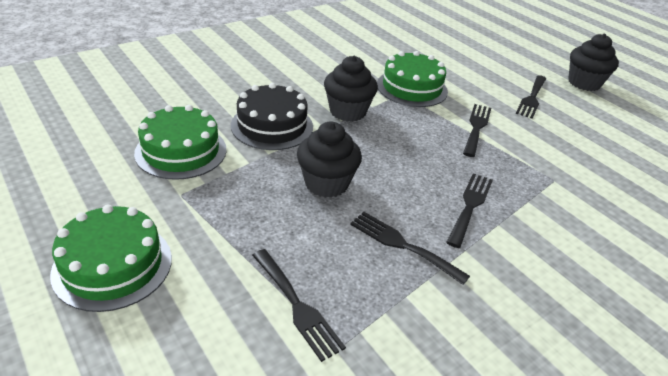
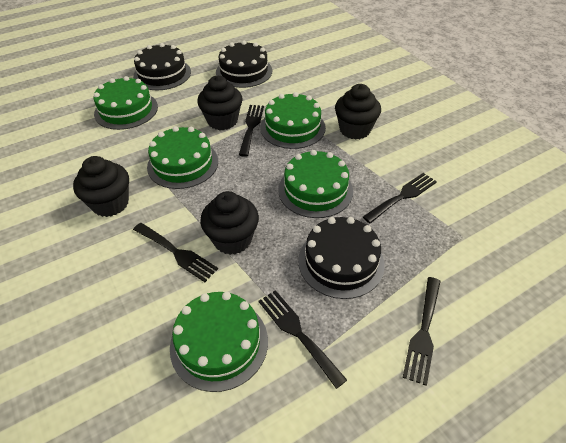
black cake: 1 -> 3
black cupcake: 3 -> 4
green cake: 3 -> 5

